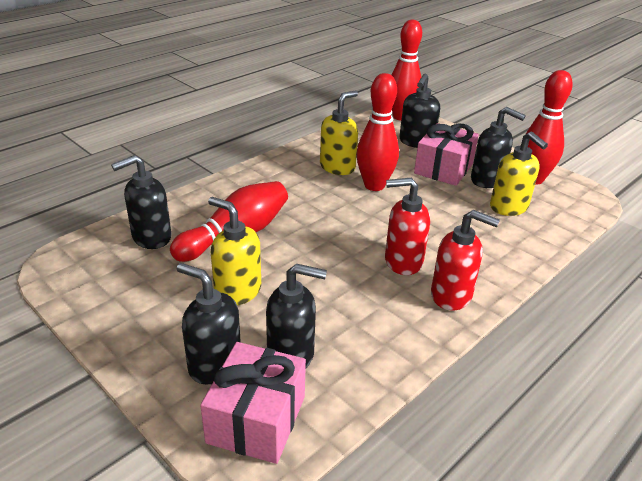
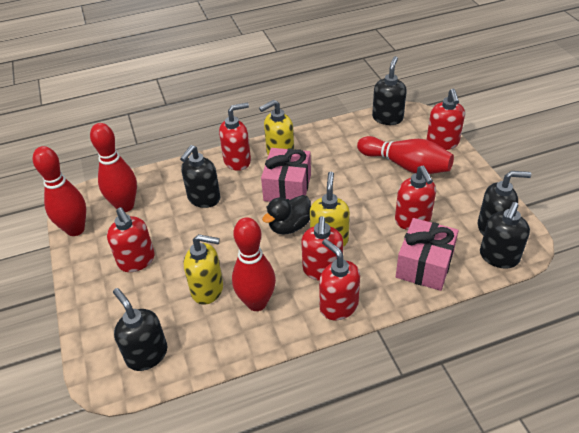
black duck: 0 -> 1
red soap dispenser: 2 -> 6

